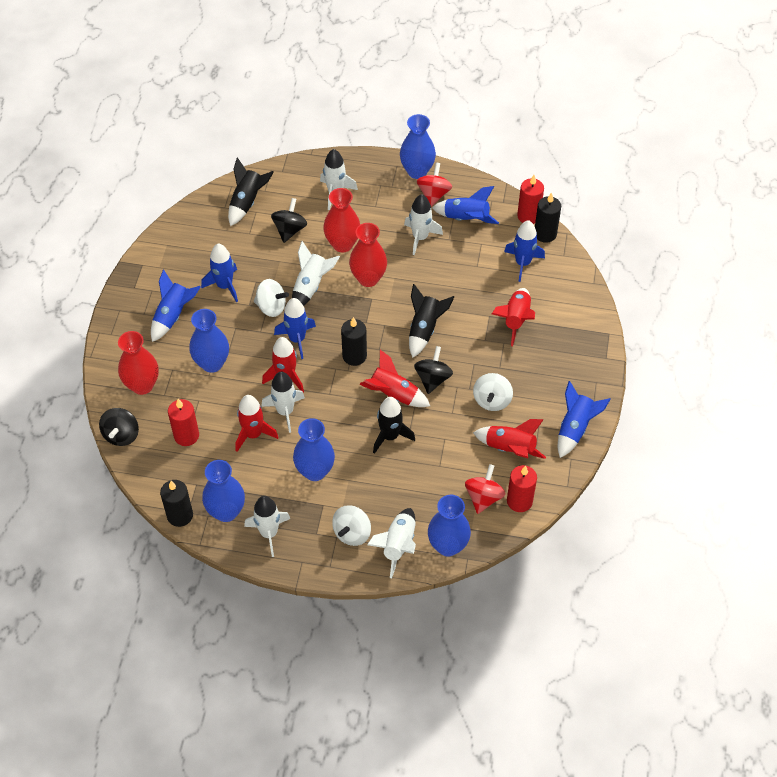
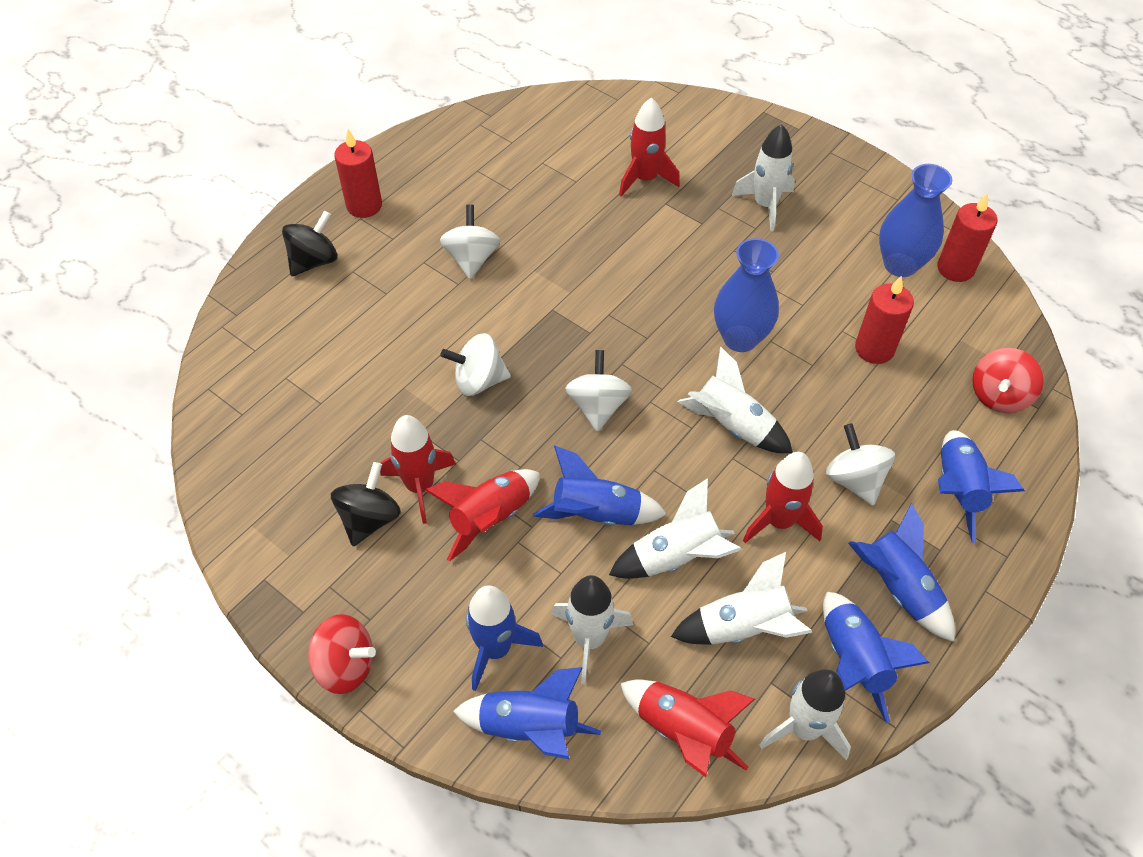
black candle: 3 -> 0
black rocket: 3 -> 0
black spinning top: 3 -> 2
blue vase: 5 -> 2
red vase: 3 -> 0
white spinning top: 3 -> 4

